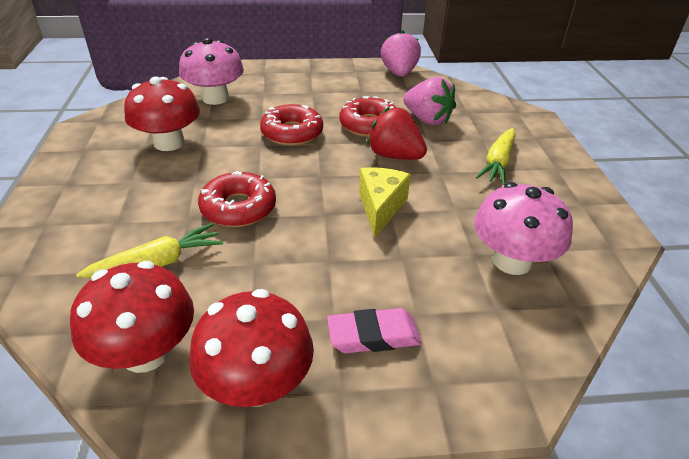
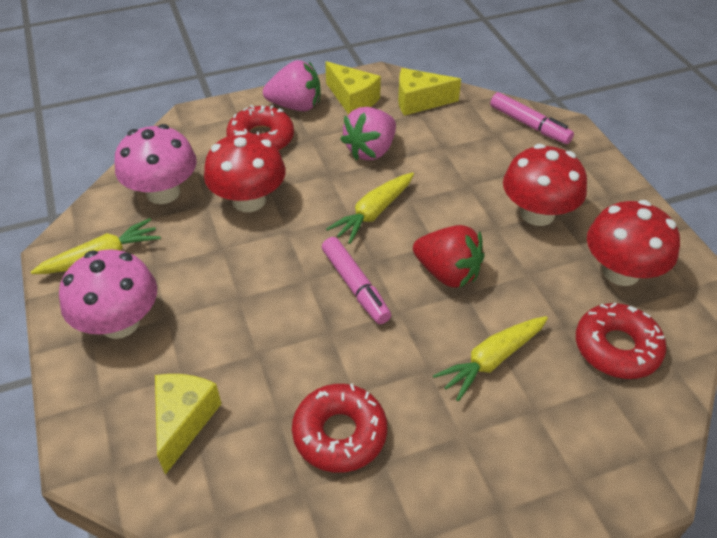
pink eraser: 1 -> 0
pink marker: 0 -> 2
yellow carrot: 2 -> 3
yellow cheese: 1 -> 3

